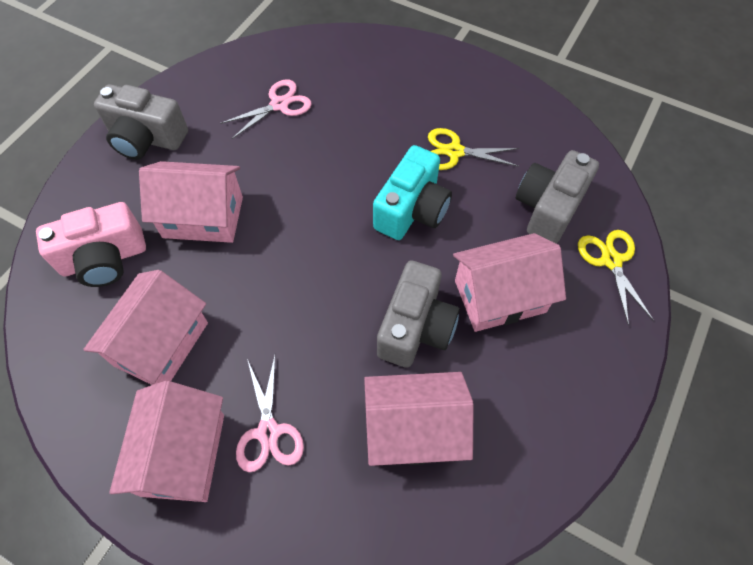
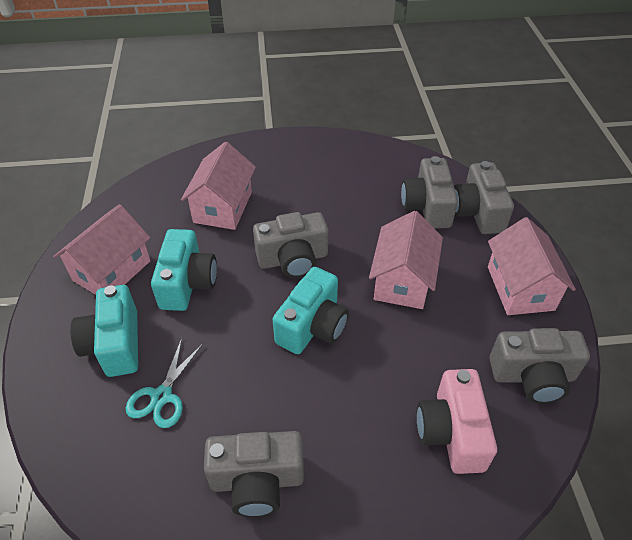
grey camera: 3 -> 5
pink house: 5 -> 4
pink scissors: 2 -> 0
turquoise camera: 1 -> 3
turquoise scissors: 0 -> 1
yellow scissors: 2 -> 0

